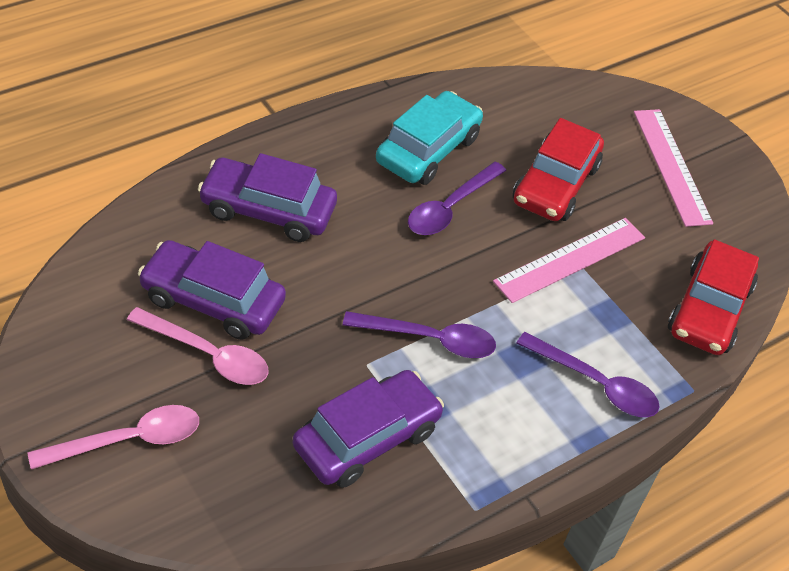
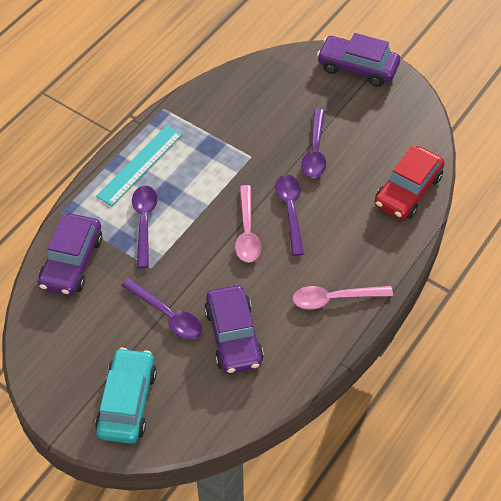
pink ruler: 2 -> 0
purple spoon: 3 -> 4
red car: 2 -> 1
turquoise ruler: 0 -> 1

